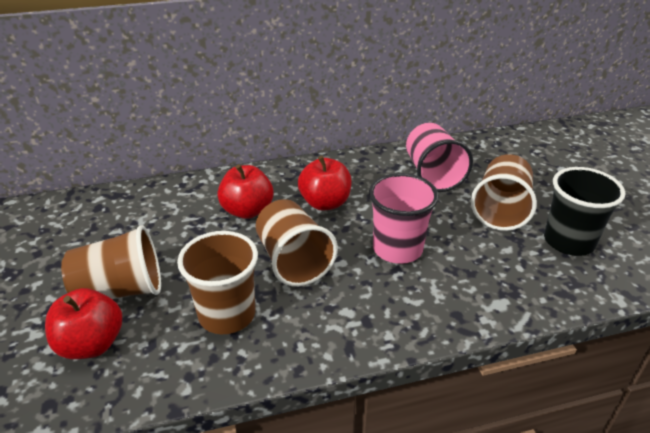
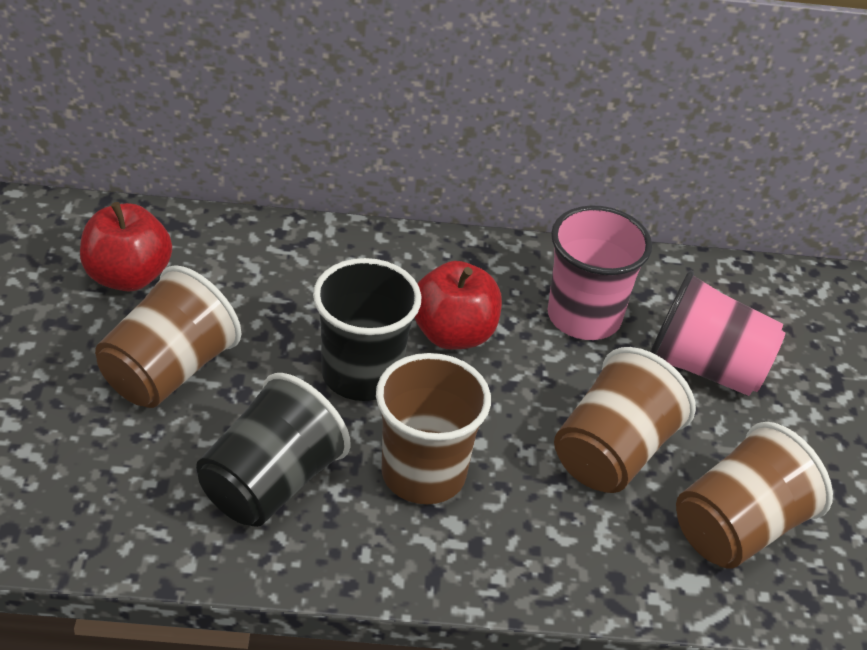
black cup: 1 -> 2
red apple: 3 -> 2

